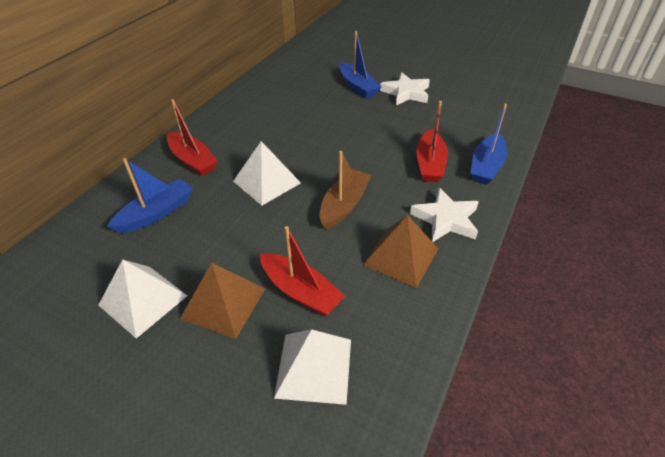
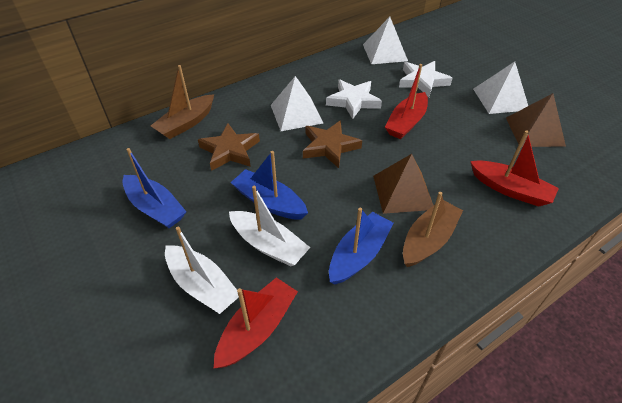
brown boat: 1 -> 2
brown star: 0 -> 2
white boat: 0 -> 2

